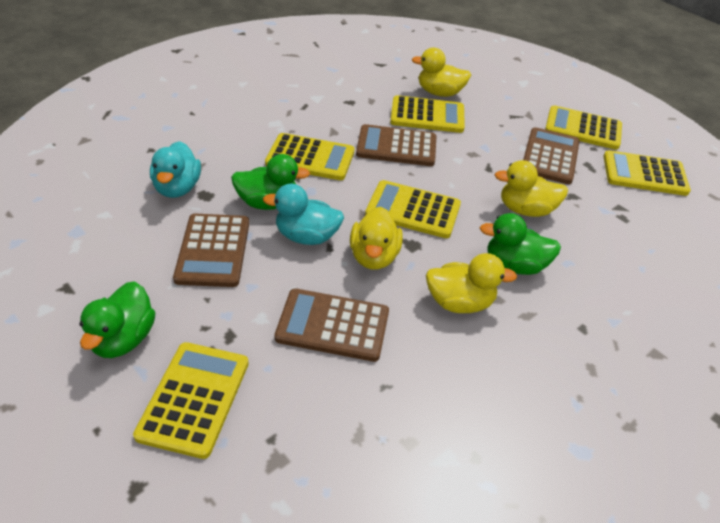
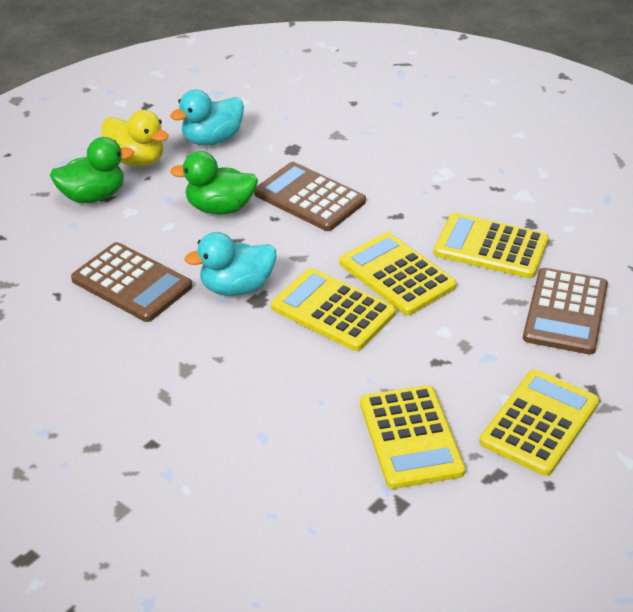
brown calculator: 4 -> 3
green duck: 3 -> 2
yellow calculator: 6 -> 5
yellow duck: 4 -> 1

